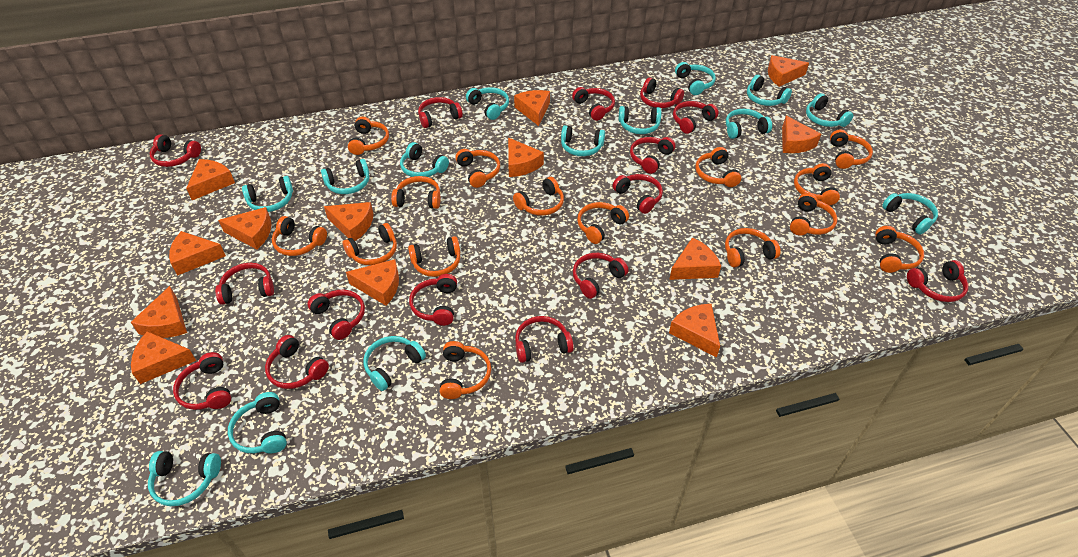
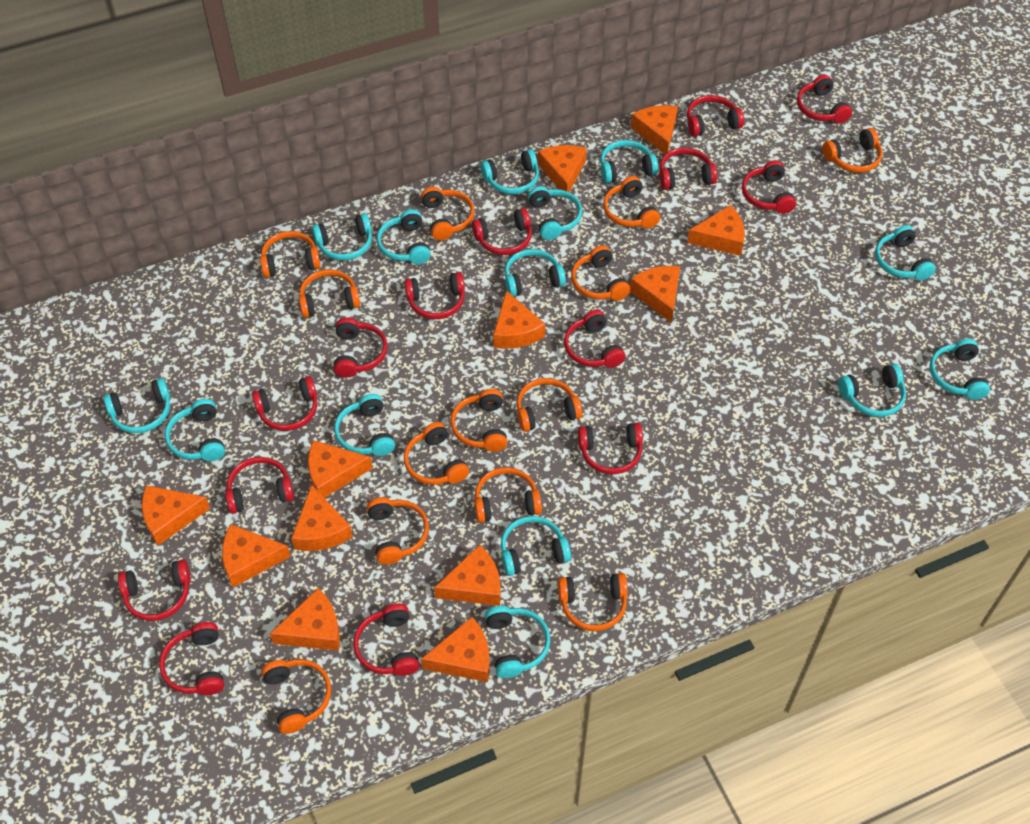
orange cheese: 13 -> 12
orange headphones: 15 -> 13
red headphones: 15 -> 14

